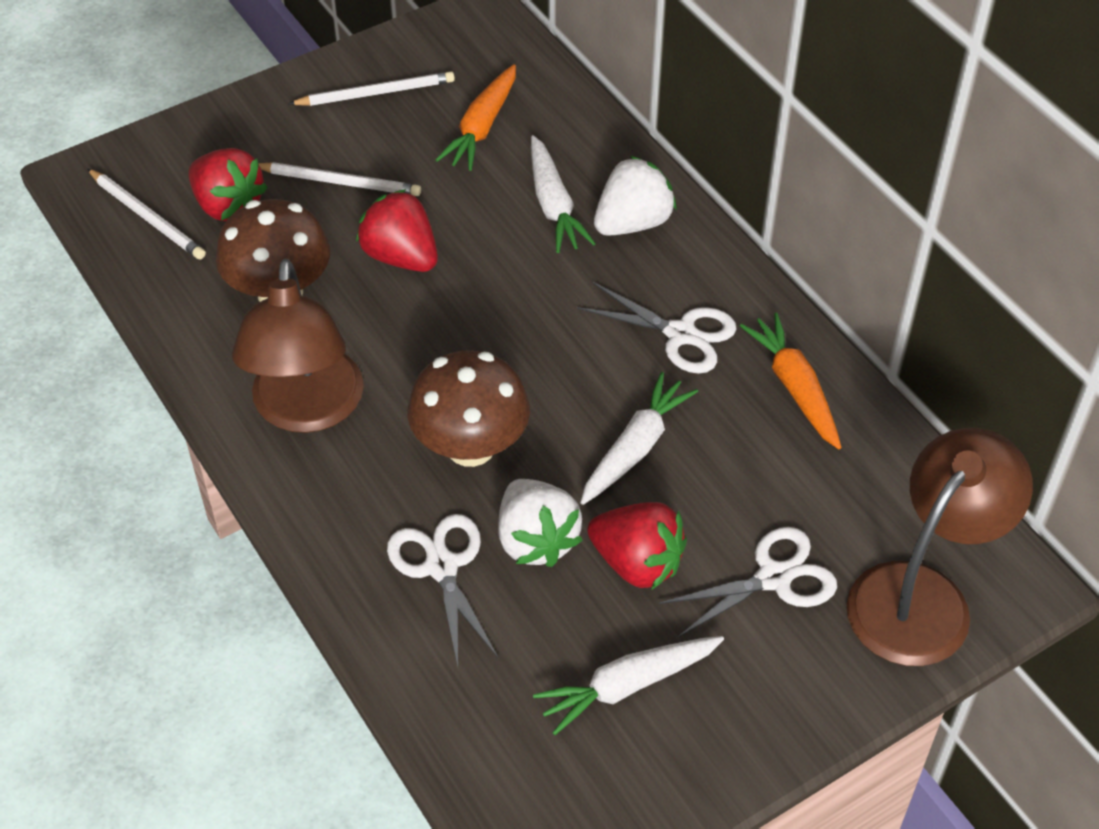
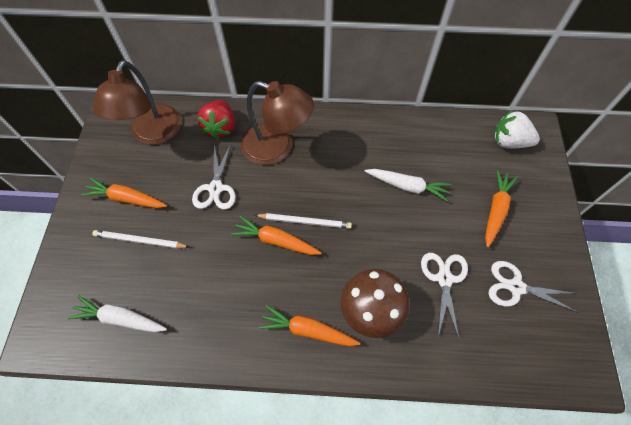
brown mushroom: 2 -> 1
orange carrot: 2 -> 4
red strawberry: 3 -> 1
white carrot: 3 -> 2
white pencil: 3 -> 2
white strawberry: 2 -> 1

